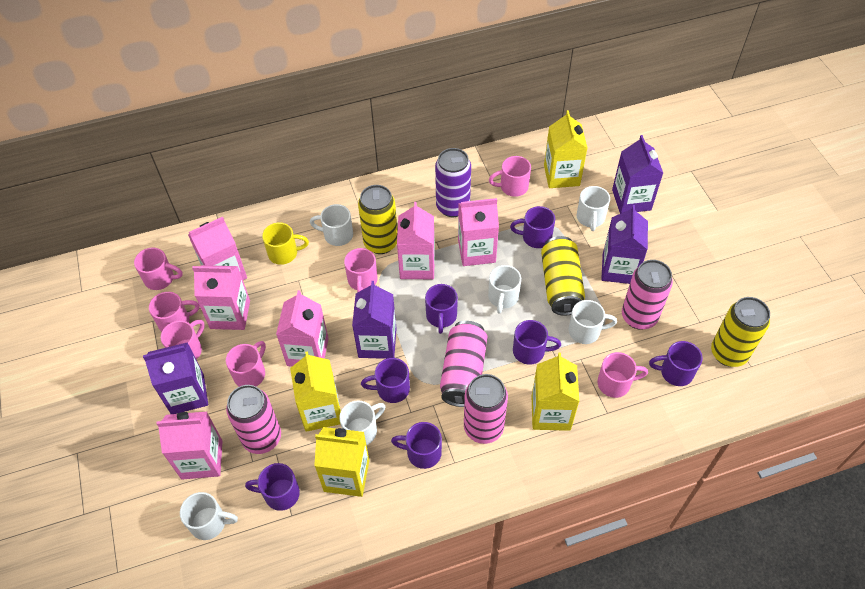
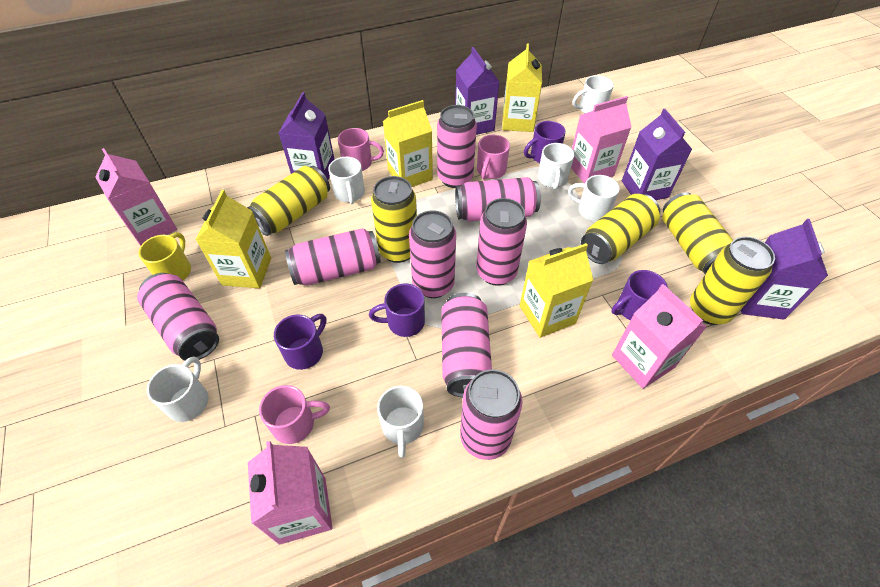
pink can: 4 -> 8
pink carton: 6 -> 4
pink mug: 7 -> 3
purple can: 1 -> 0
purple mug: 7 -> 4
yellow can: 3 -> 5

